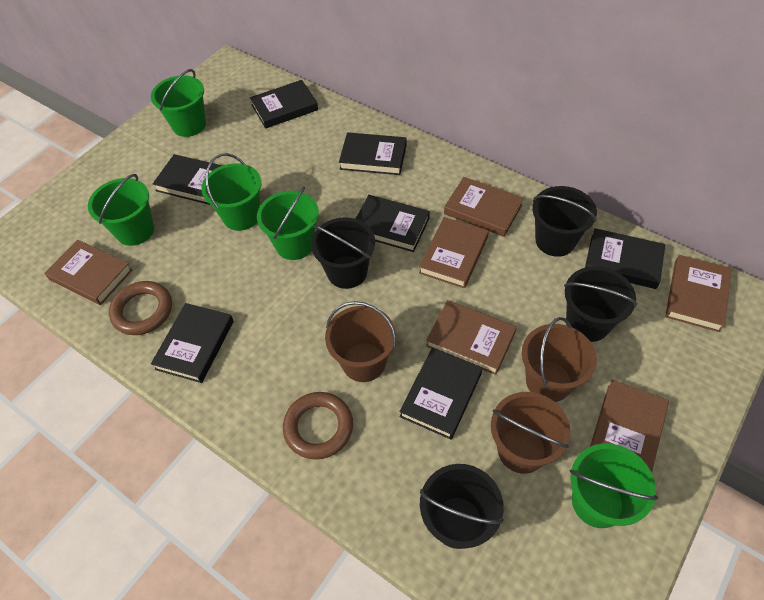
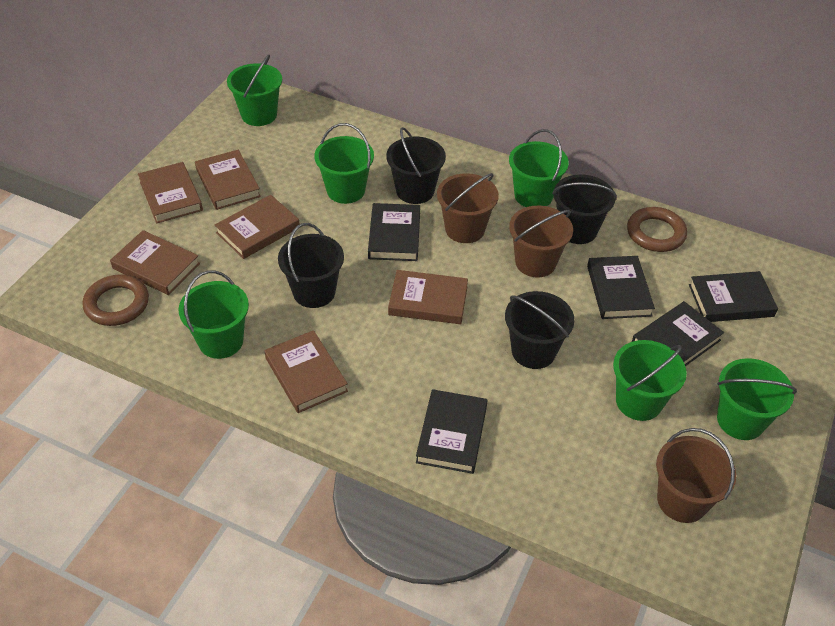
black book: 7 -> 5
green bucket: 5 -> 6

